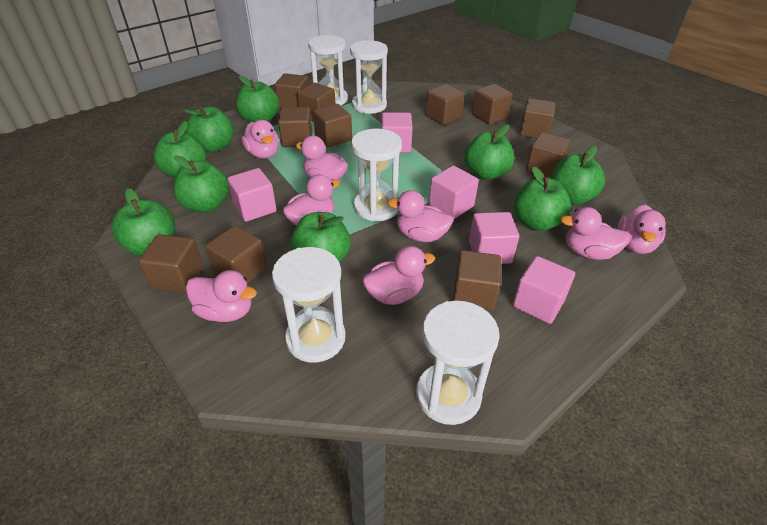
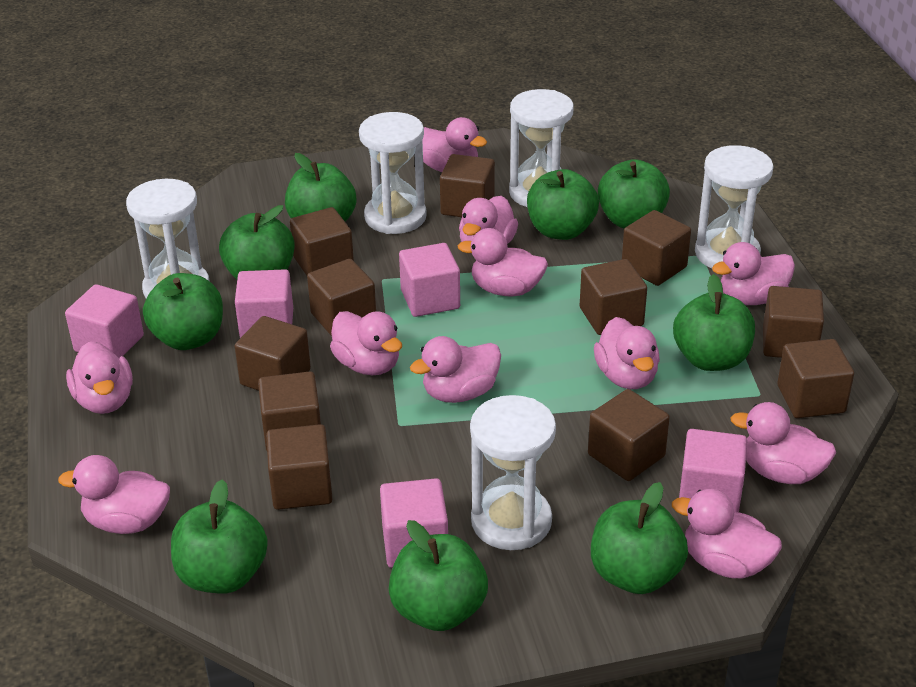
pink duck: 8 -> 11

